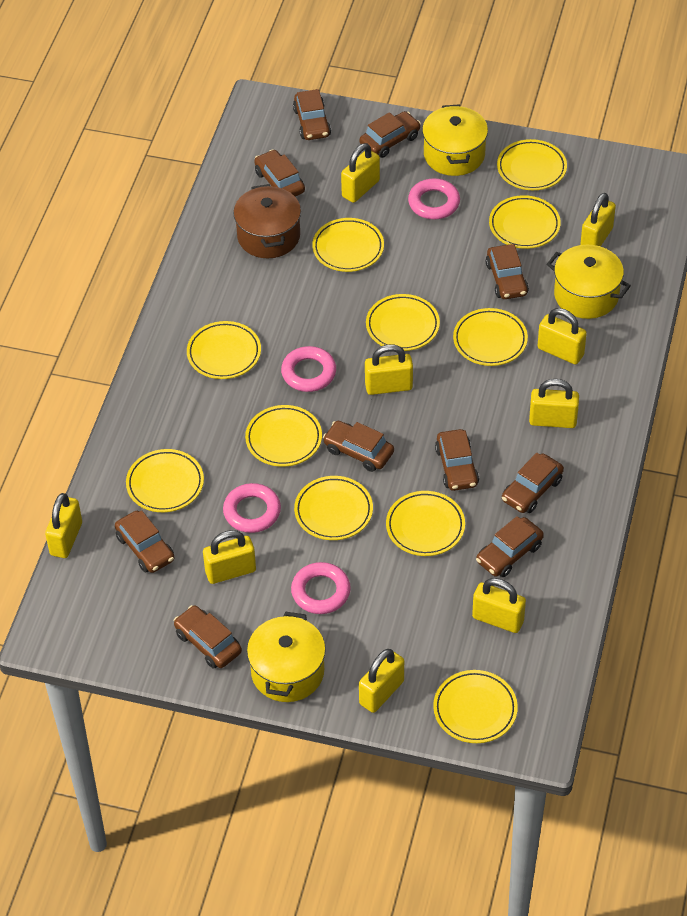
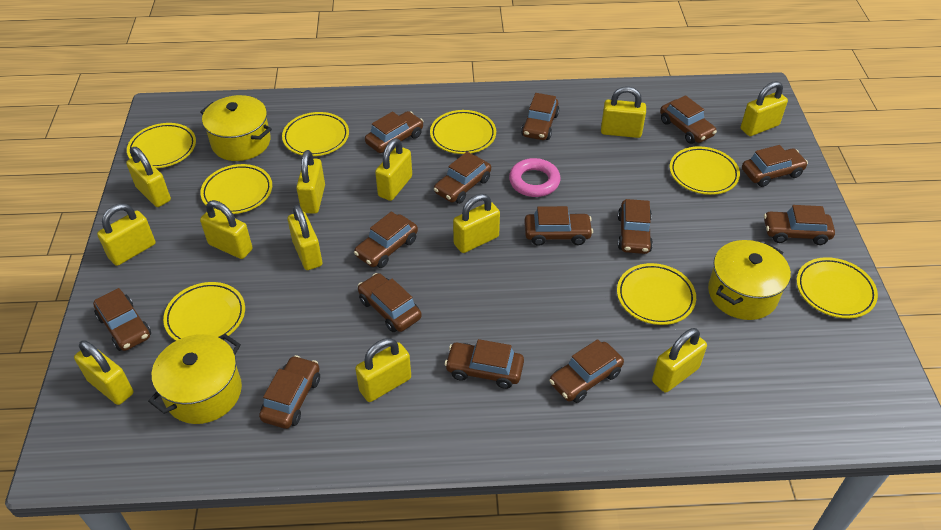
brown car: 10 -> 14
brown pot: 1 -> 0
pink ring: 4 -> 1
yellow padlock: 9 -> 12
yellow plate: 11 -> 8

